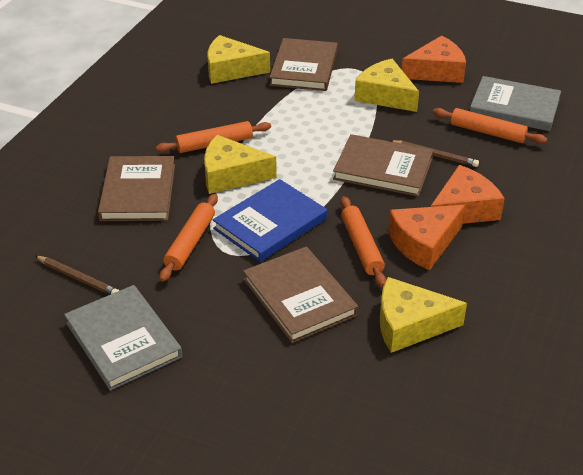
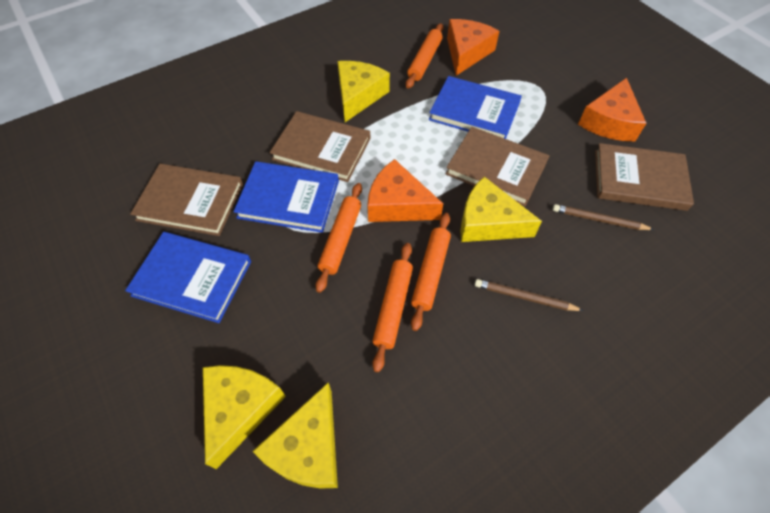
blue book: 1 -> 3
grey book: 2 -> 0

